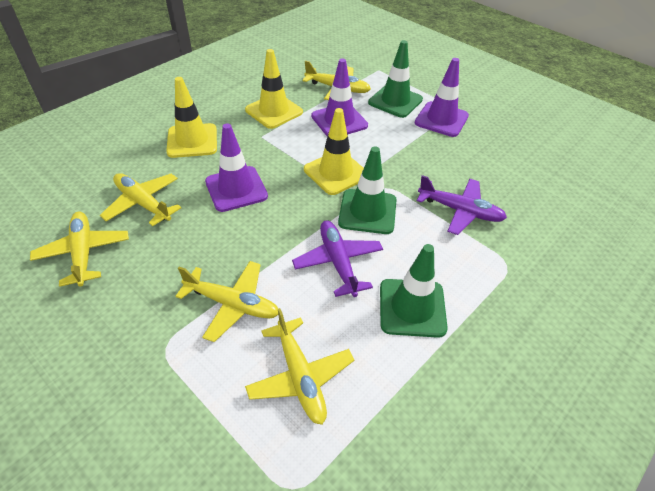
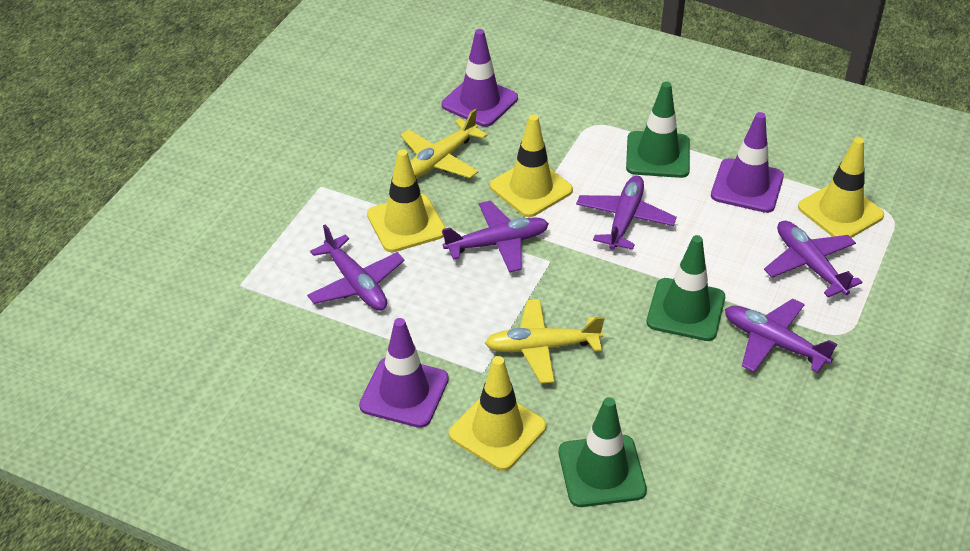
purple plane: 2 -> 5
yellow plane: 5 -> 2
yellow traffic cone: 3 -> 4

